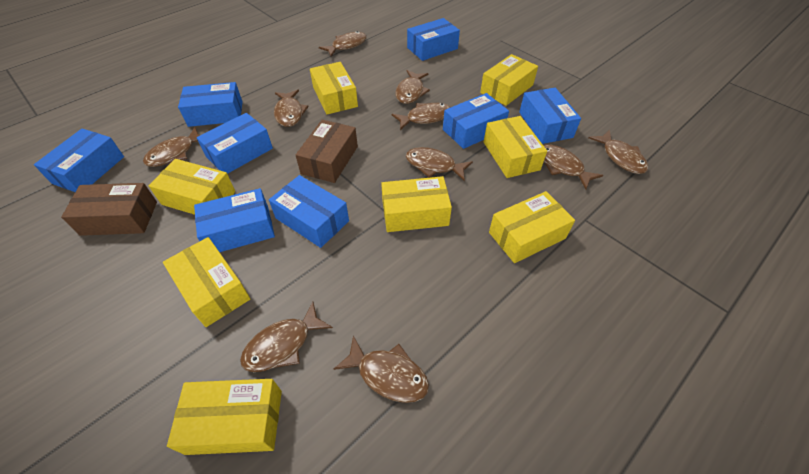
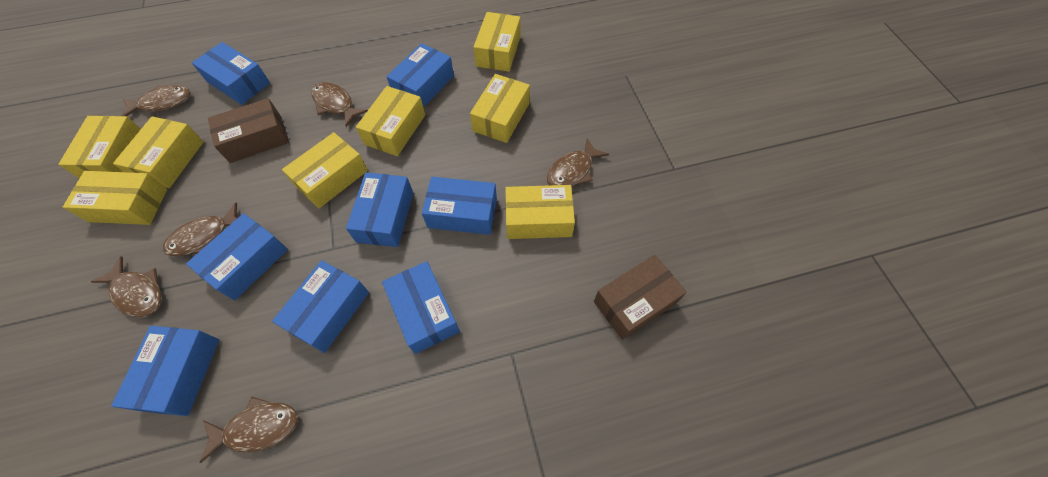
brown fish: 10 -> 6

